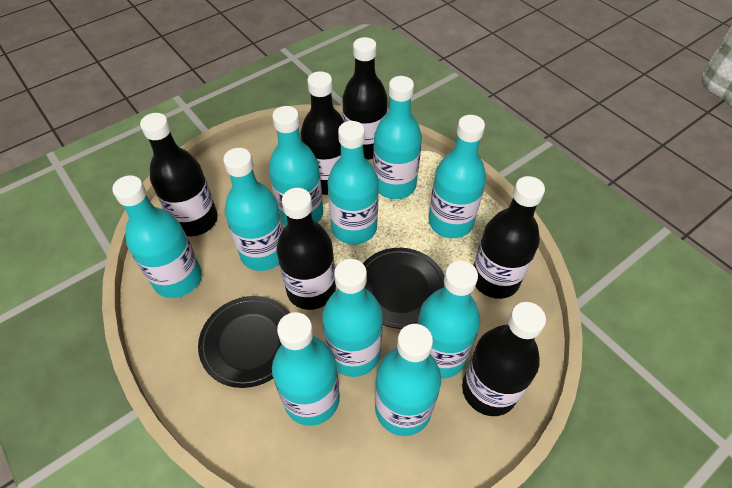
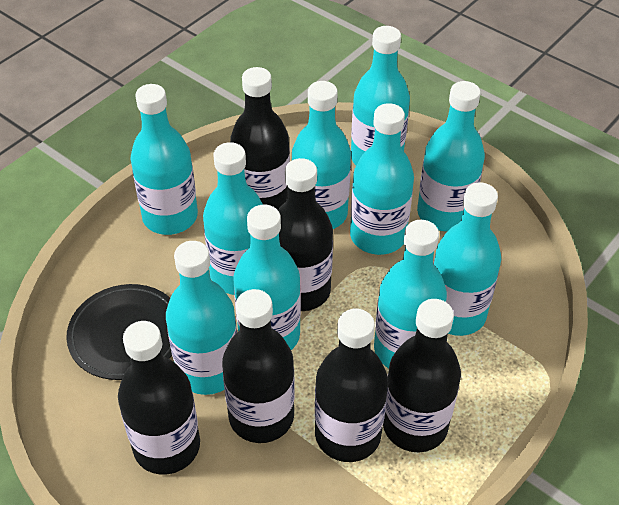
black plate: 2 -> 1

